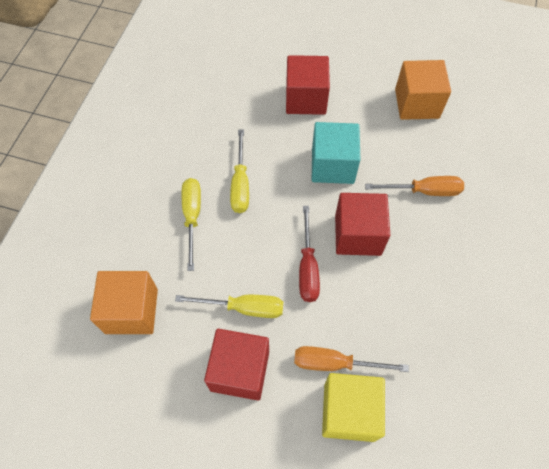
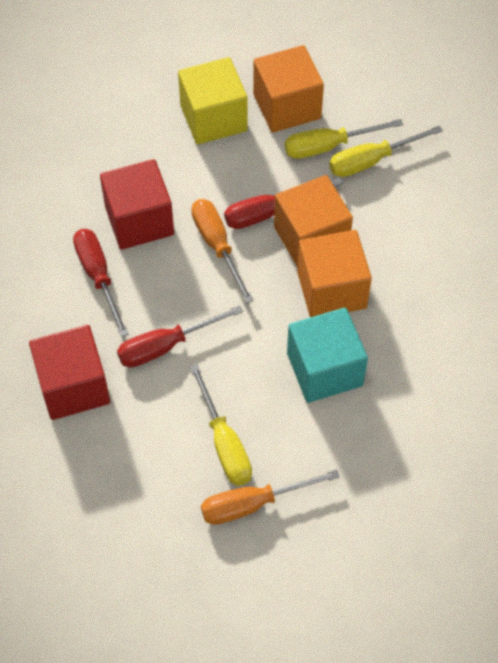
orange cube: 2 -> 3
red cube: 3 -> 2
red screwdriver: 1 -> 3

